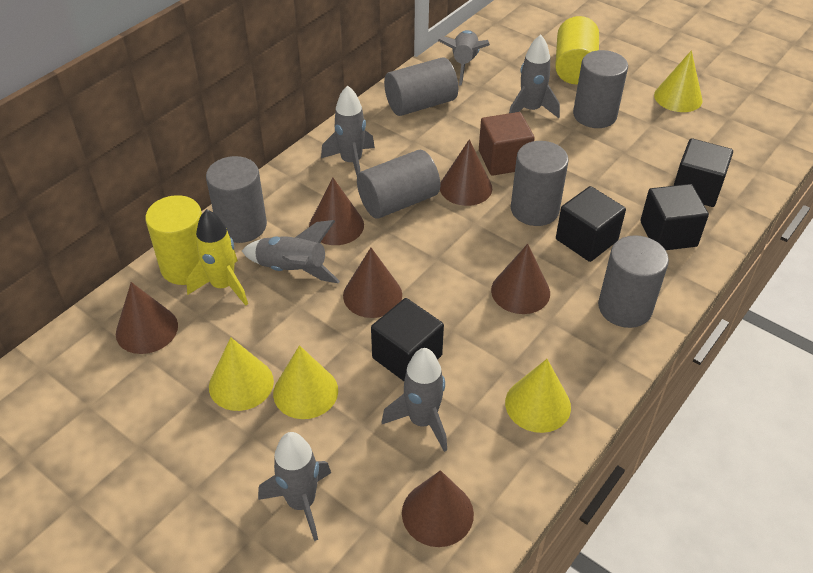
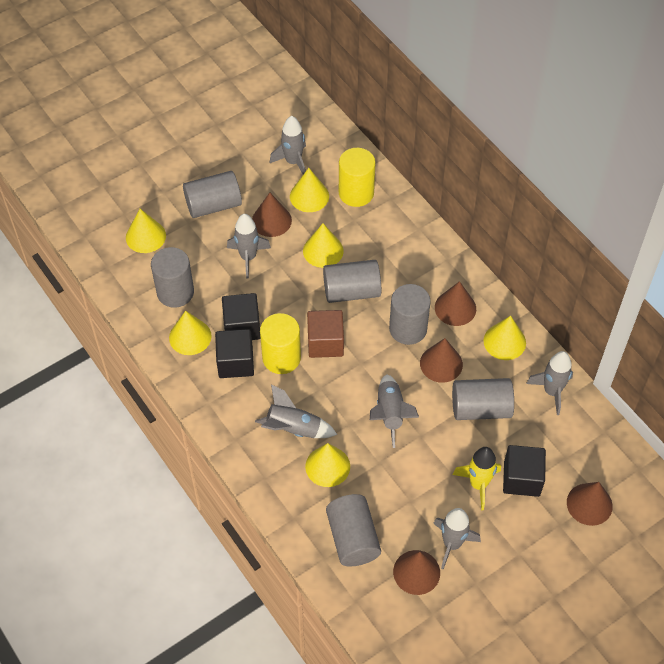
black cube: 4 -> 3
brown cone: 6 -> 5
yellow cone: 4 -> 6

